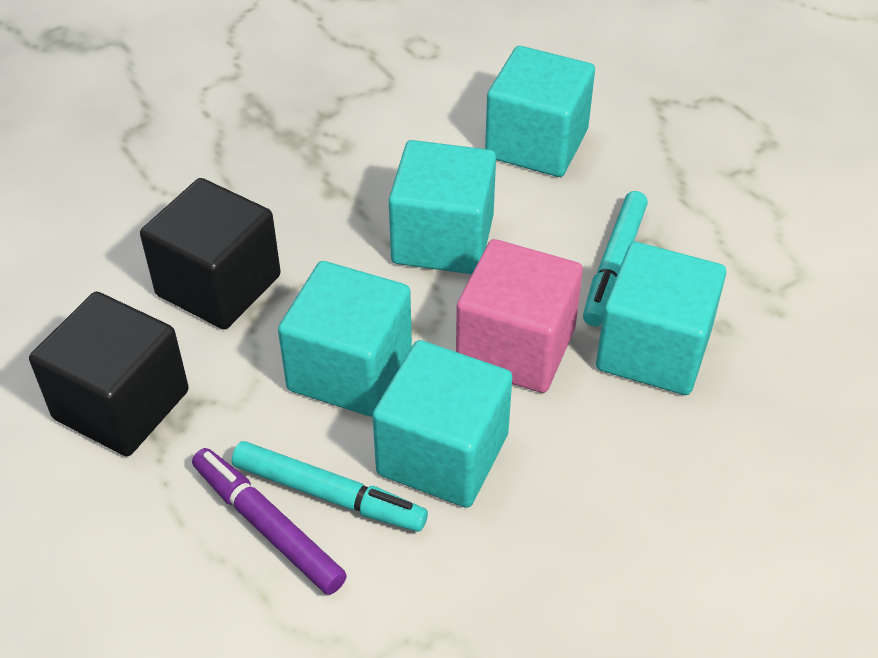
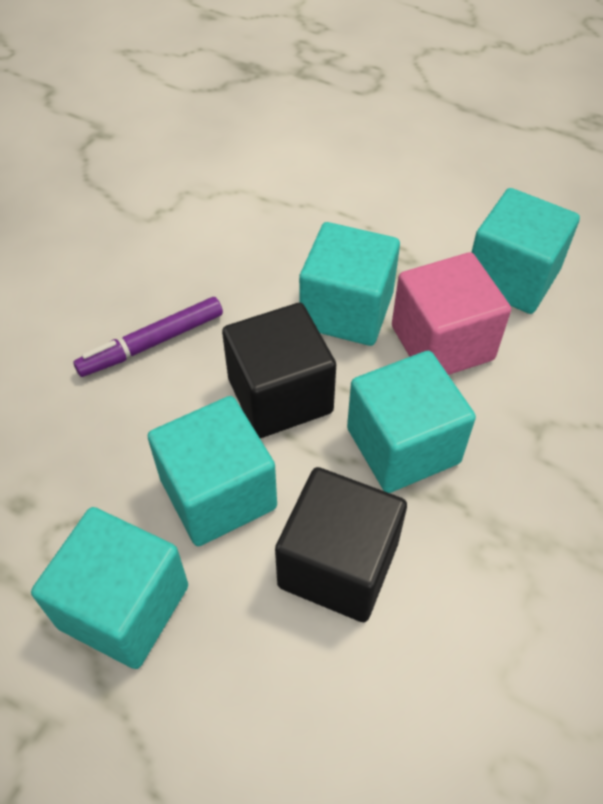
turquoise marker: 2 -> 0

